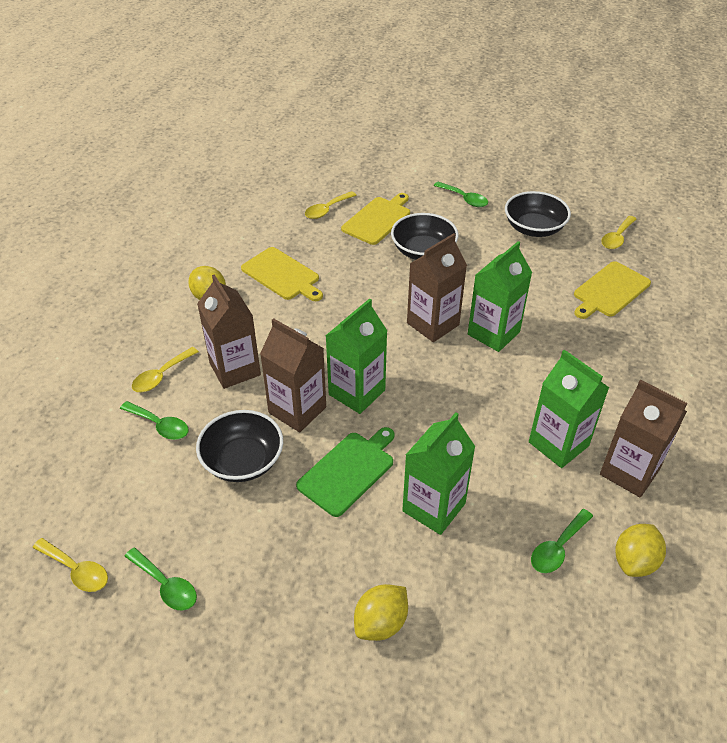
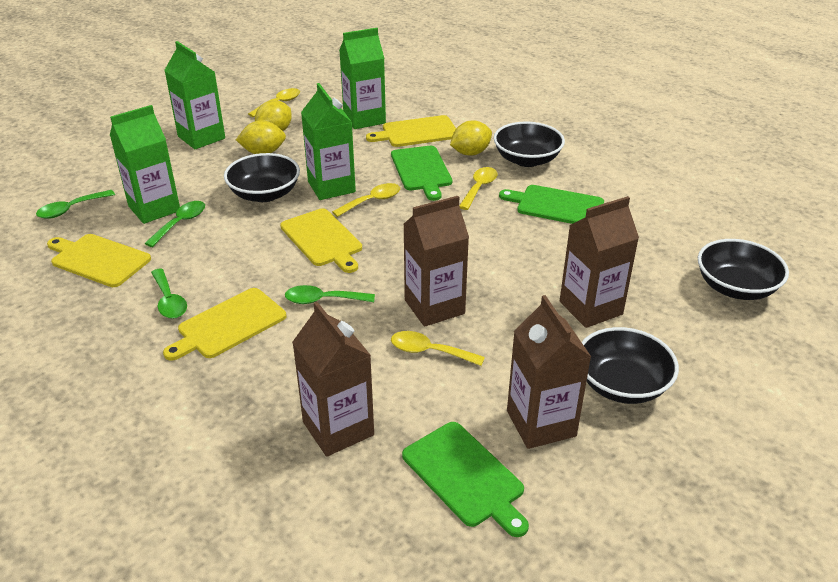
black bowl: 3 -> 4
green cutting board: 1 -> 3
yellow cutting board: 3 -> 4

